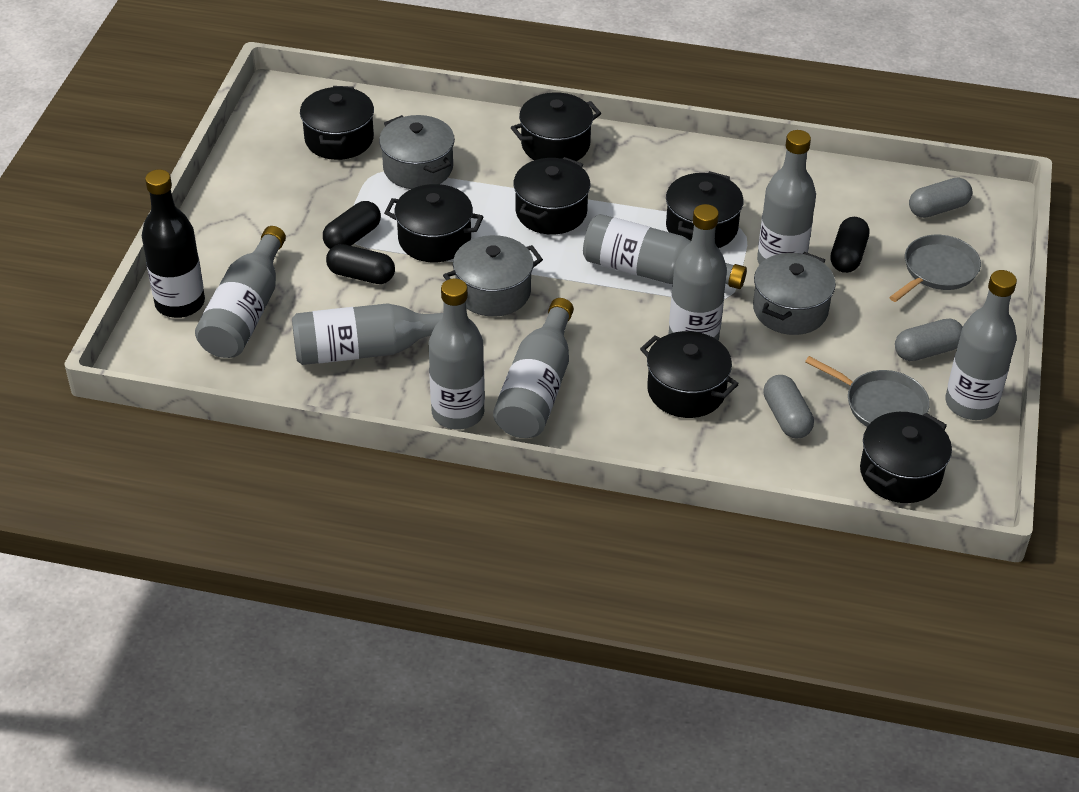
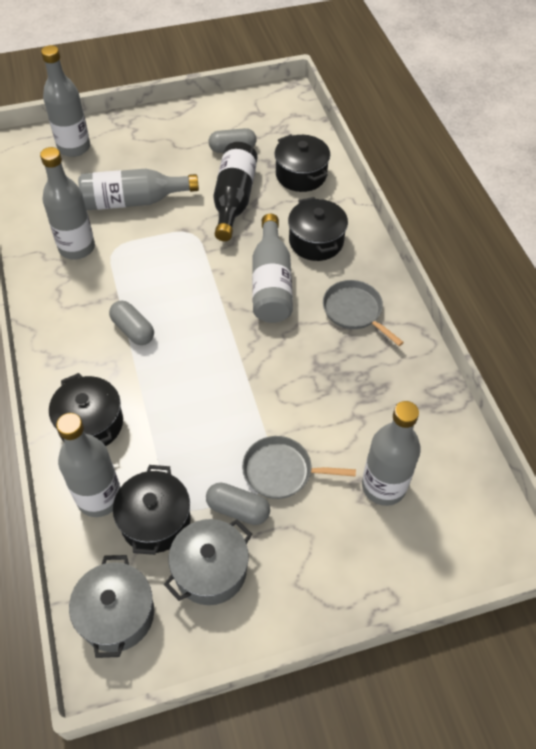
black capsule: 3 -> 0
black pot: 7 -> 4
grey bottle: 8 -> 6
grey pot: 3 -> 2

